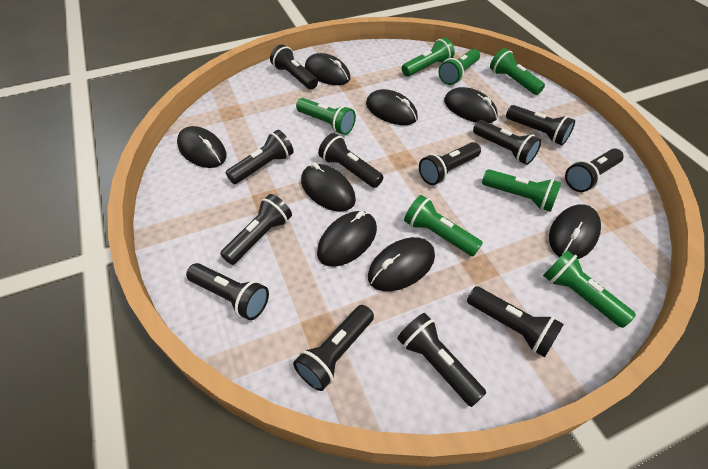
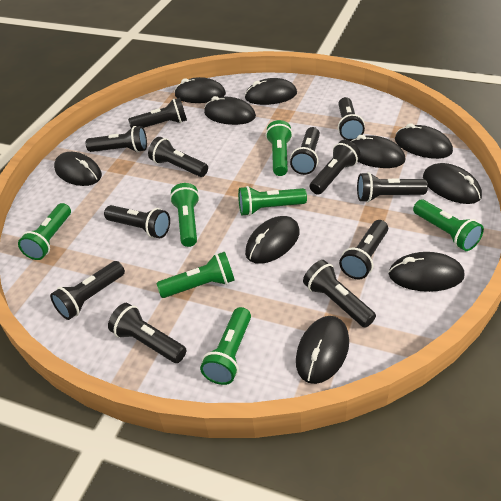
black mouse: 8 -> 10

